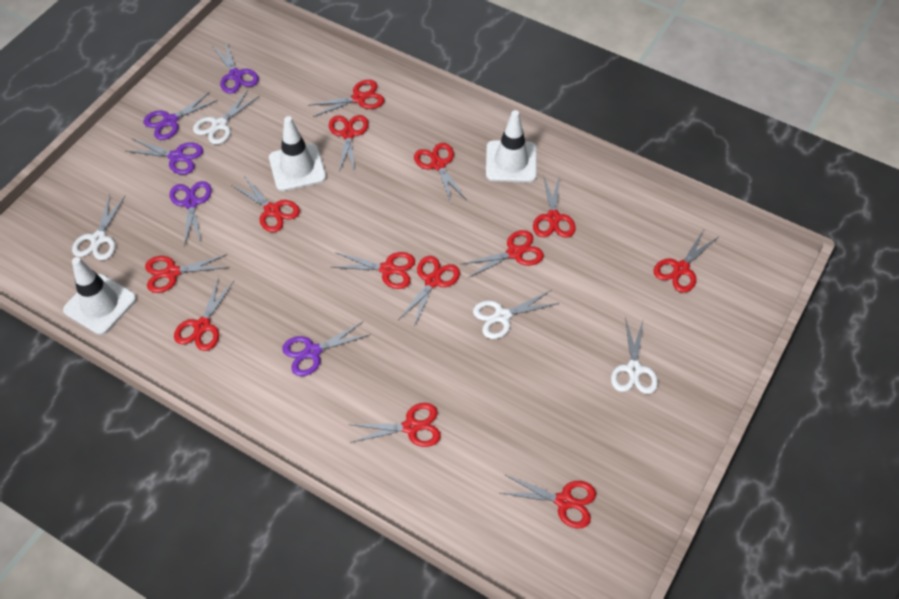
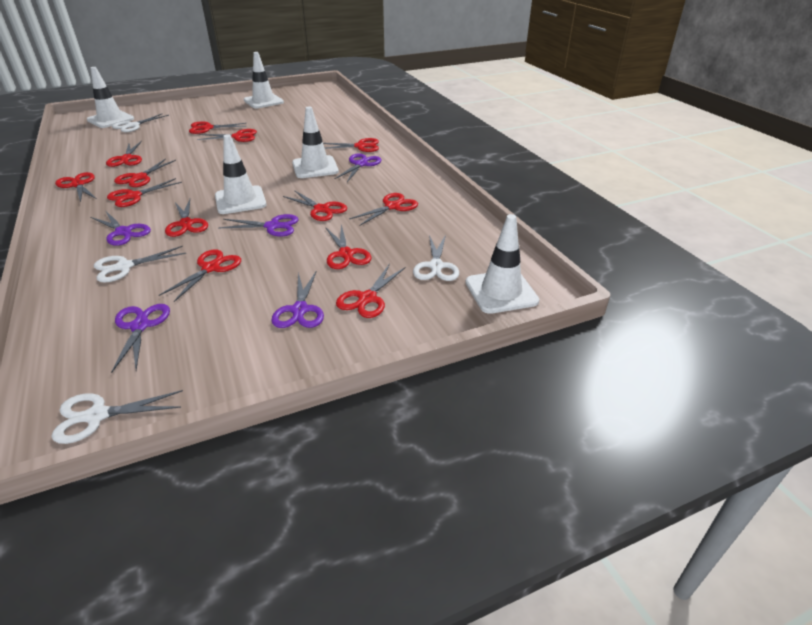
white traffic cone: 3 -> 5

